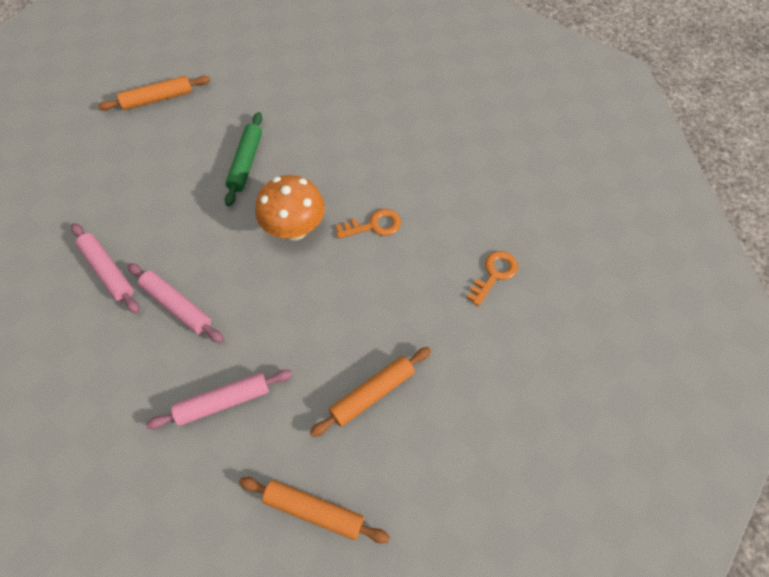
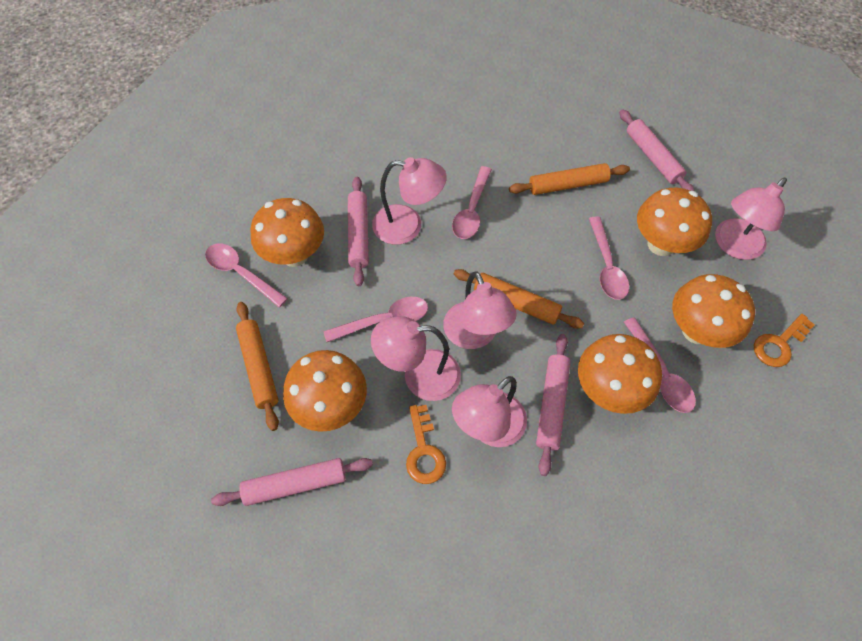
green rolling pin: 1 -> 0
orange mushroom: 1 -> 5
pink lamp: 0 -> 5
pink rolling pin: 3 -> 4
pink spoon: 0 -> 5

